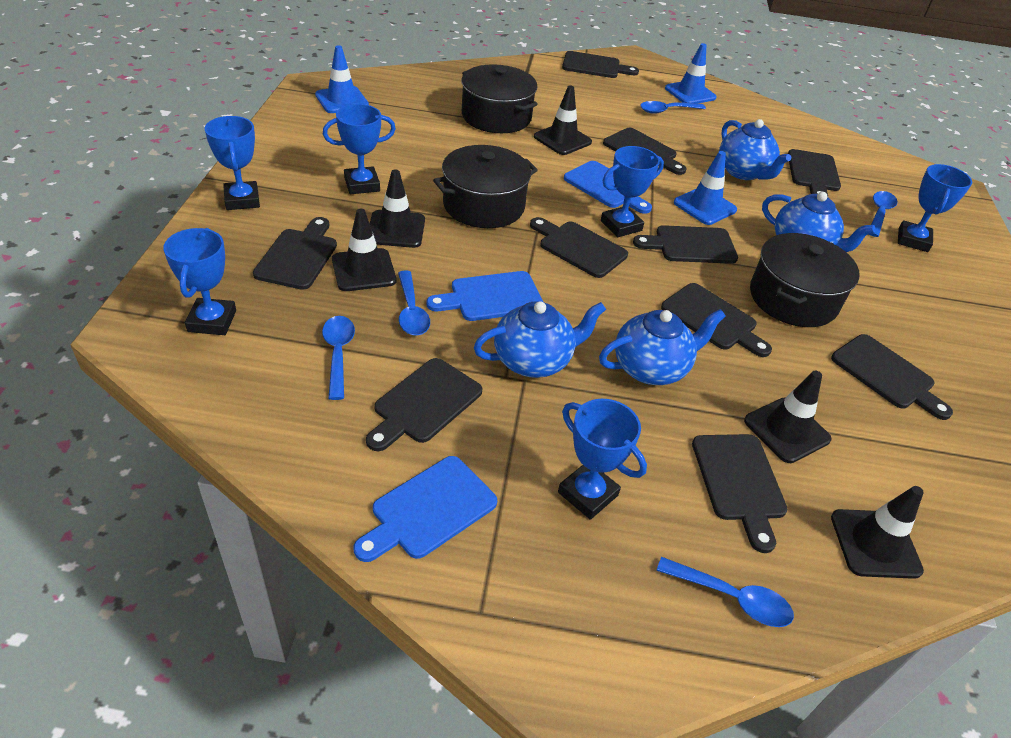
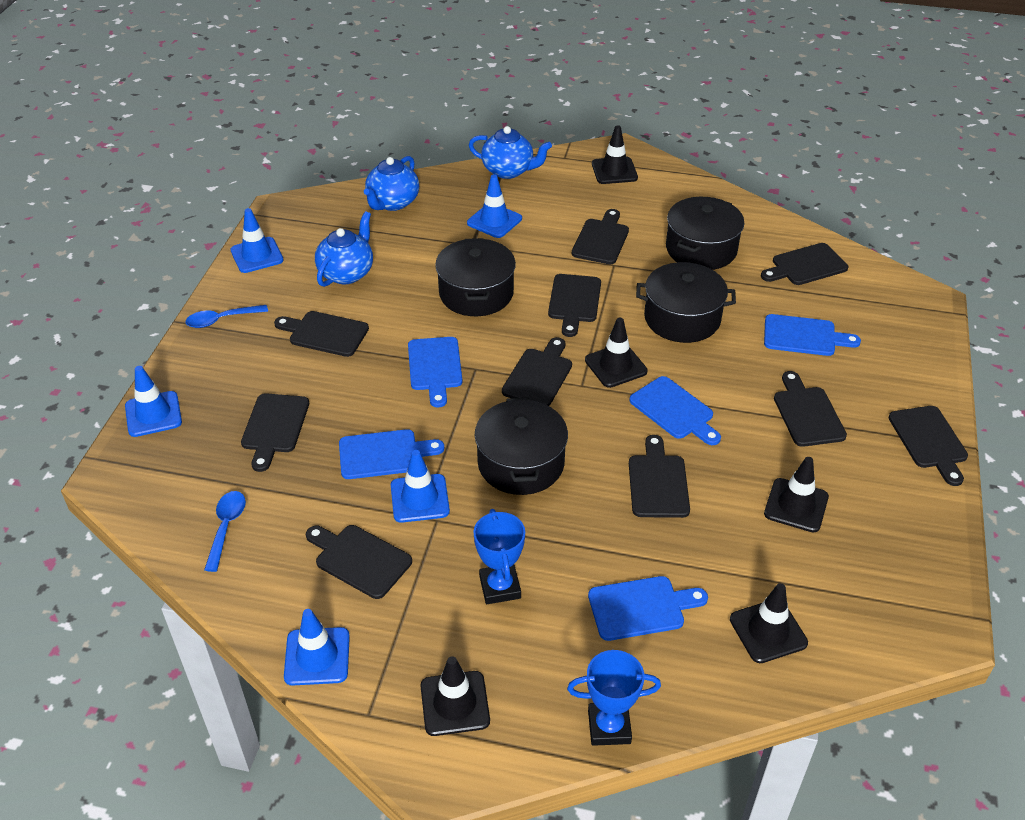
black pot: 3 -> 4
blue cutting board: 3 -> 5
blue spoon: 5 -> 2
blue teapot: 4 -> 3
blue traffic cone: 3 -> 5
blue trophy: 6 -> 2

